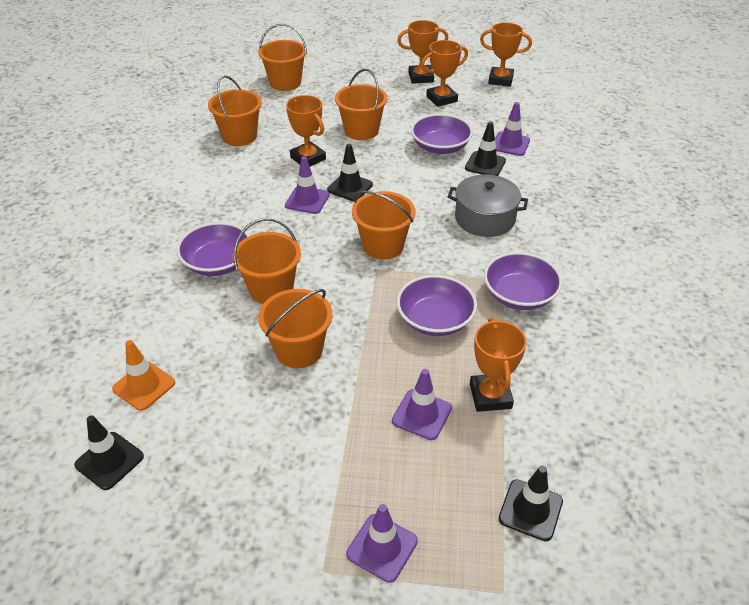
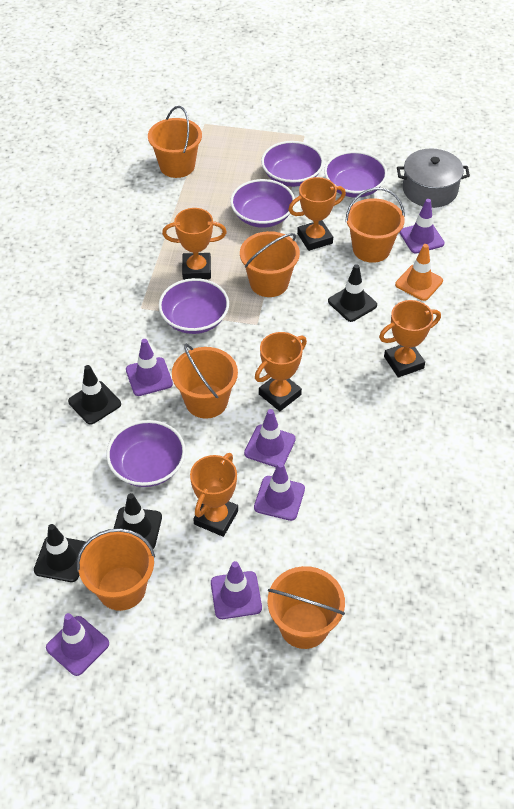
purple bowl: 4 -> 5
purple traffic cone: 4 -> 6

